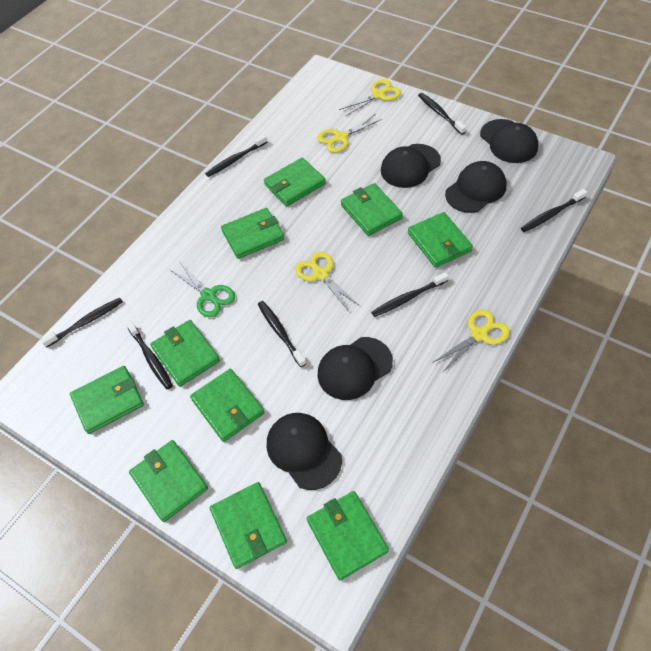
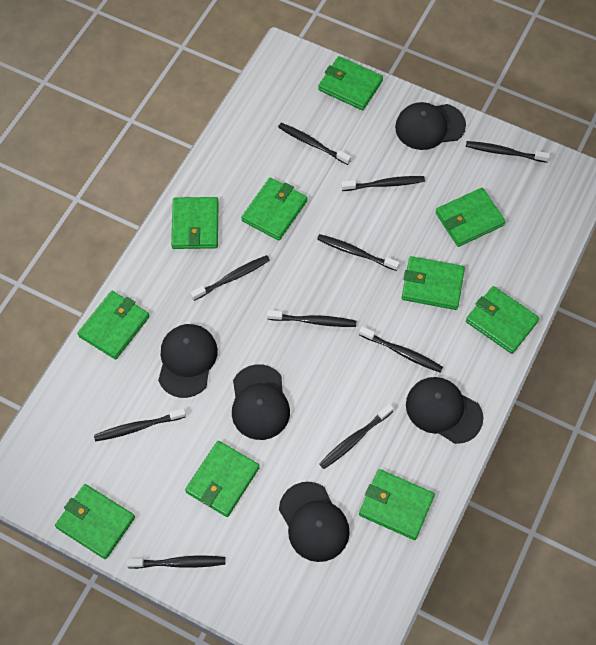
black toothbrush: 7 -> 10
green scissors: 1 -> 0
yellow scissors: 4 -> 0

